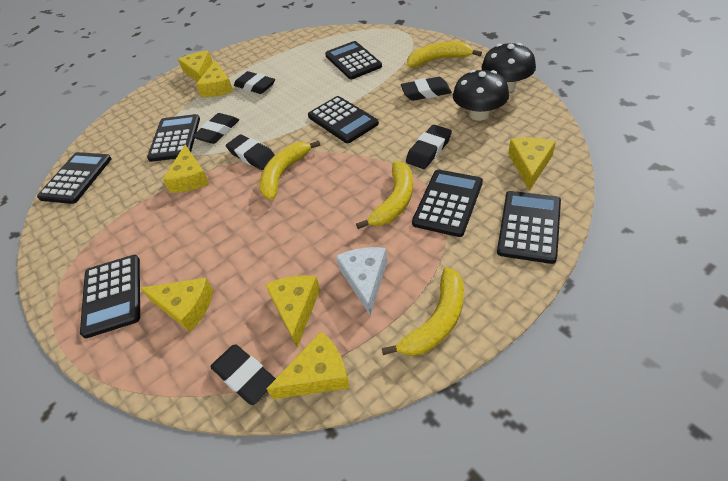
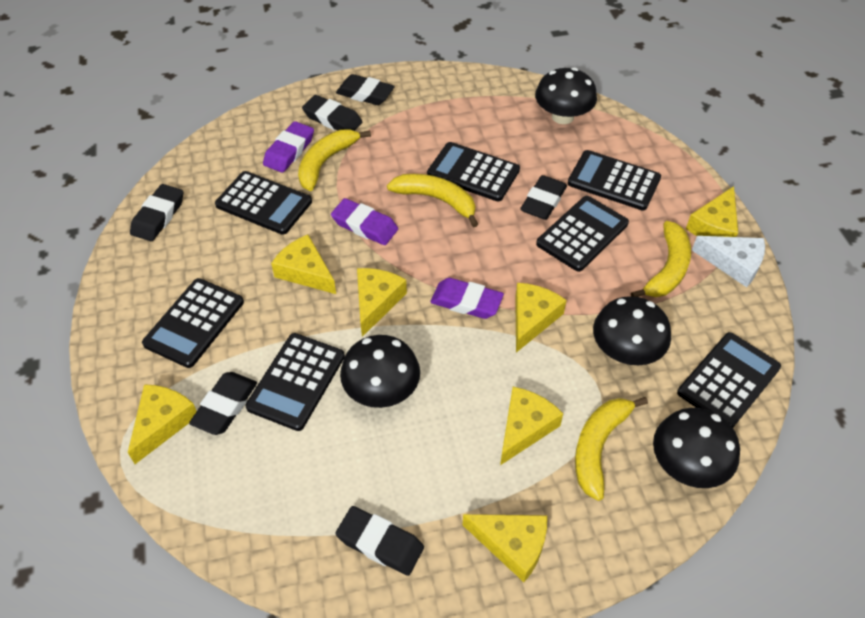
black mushroom: 2 -> 4
purple eraser: 0 -> 3

